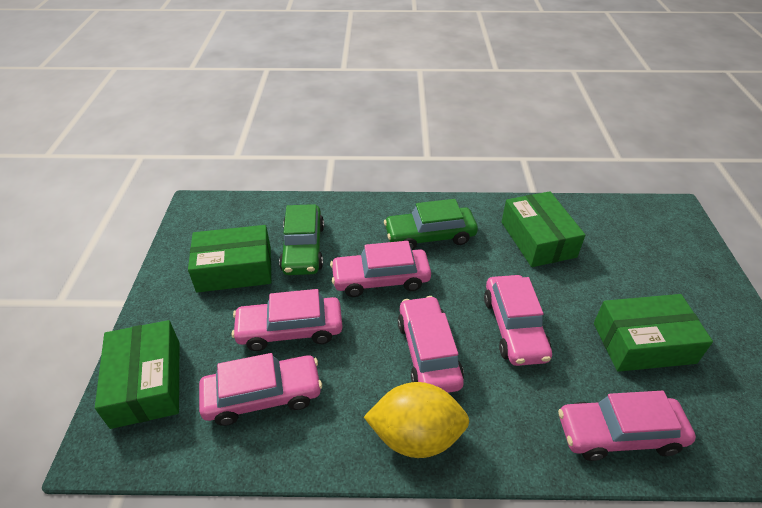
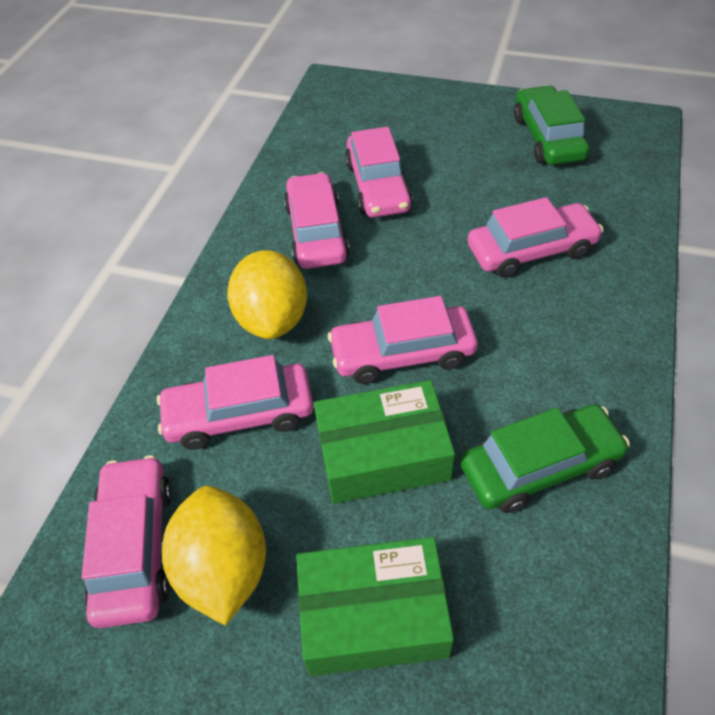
green box: 4 -> 2
yellow lemon: 1 -> 2

